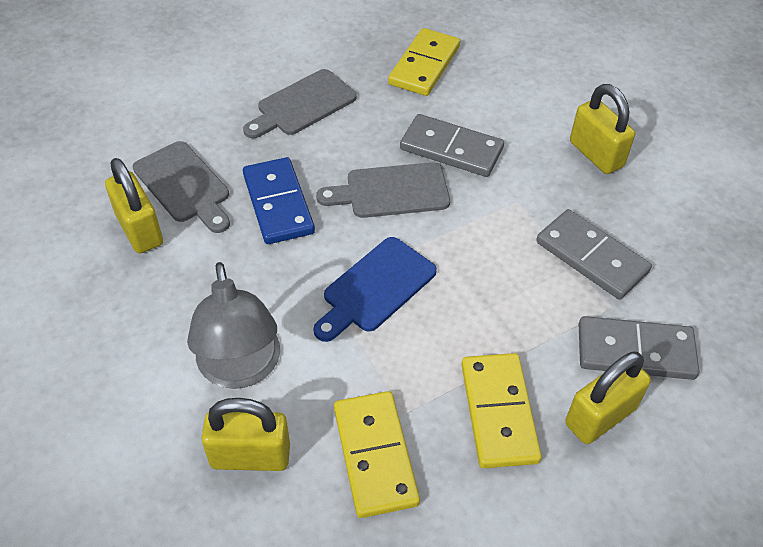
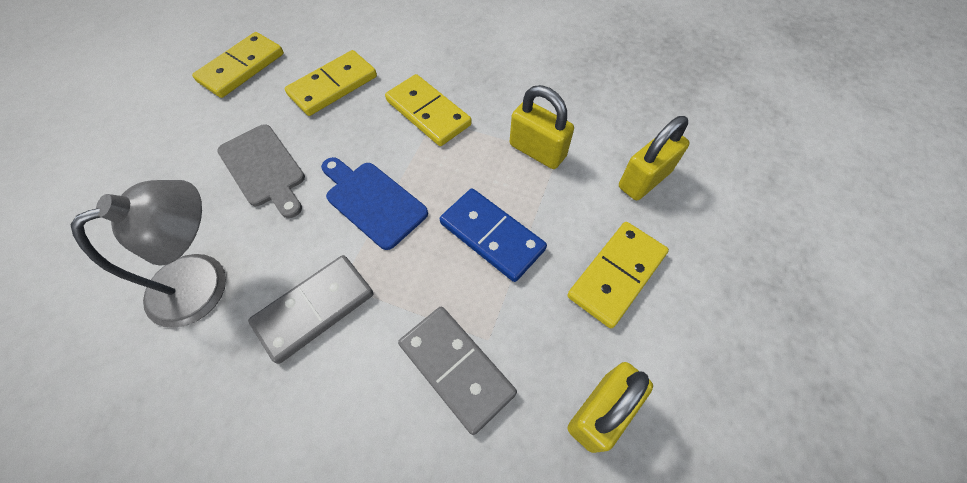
grey cutting board: 3 -> 1
grey domino: 3 -> 2
yellow domino: 3 -> 4
yellow padlock: 4 -> 3

